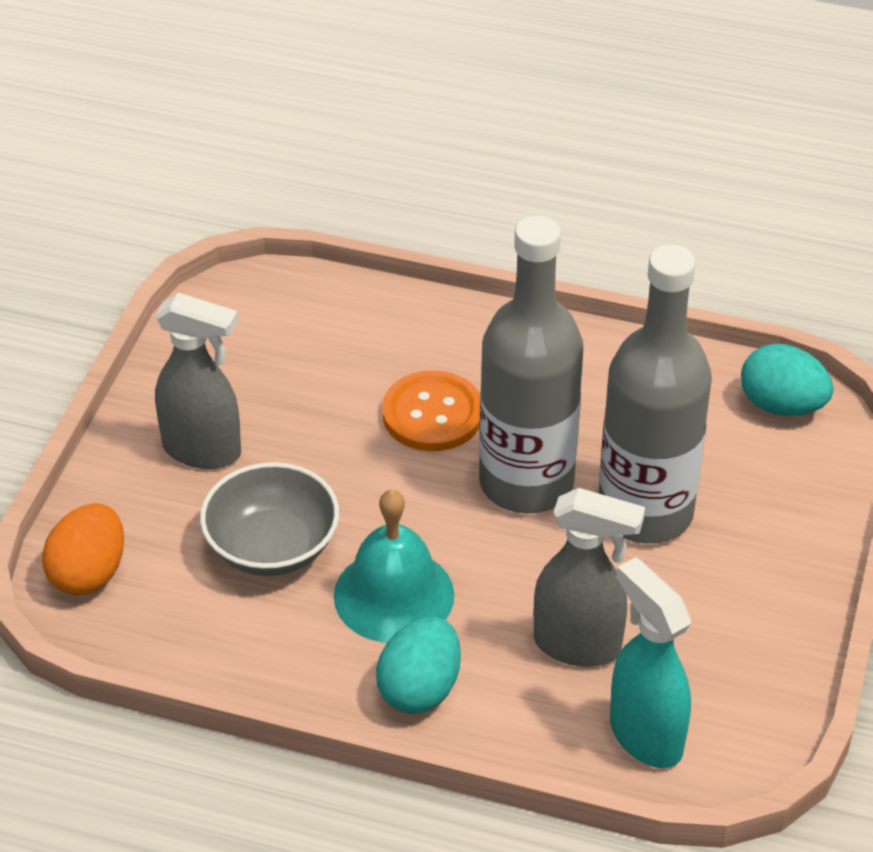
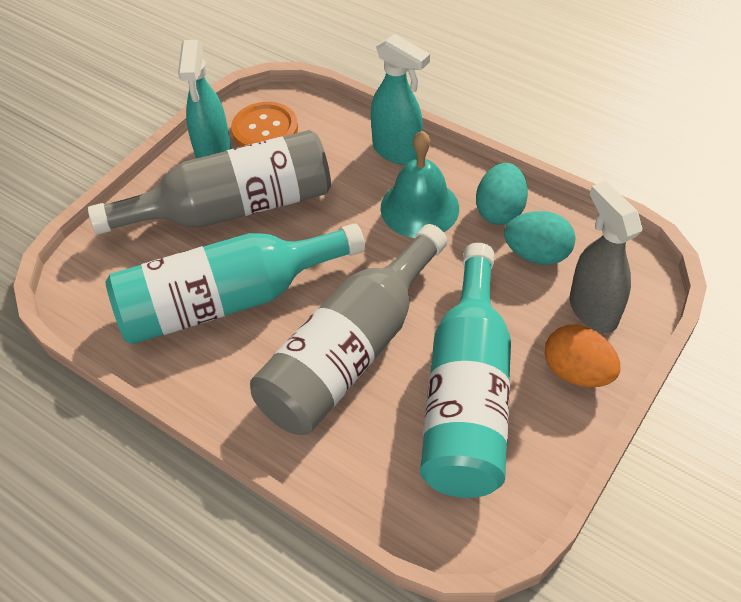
grey bowl: 1 -> 0
grey spray bottle: 2 -> 1
turquoise bottle: 0 -> 2
turquoise spray bottle: 1 -> 2

